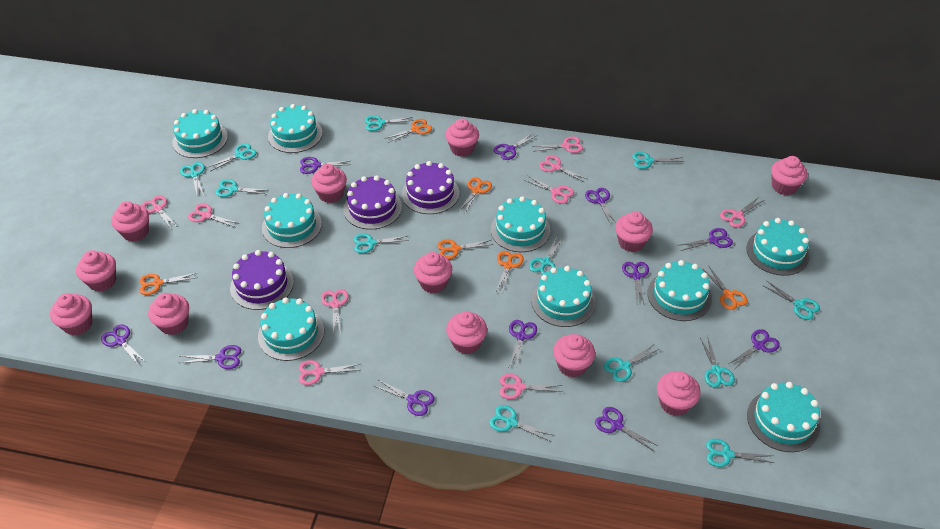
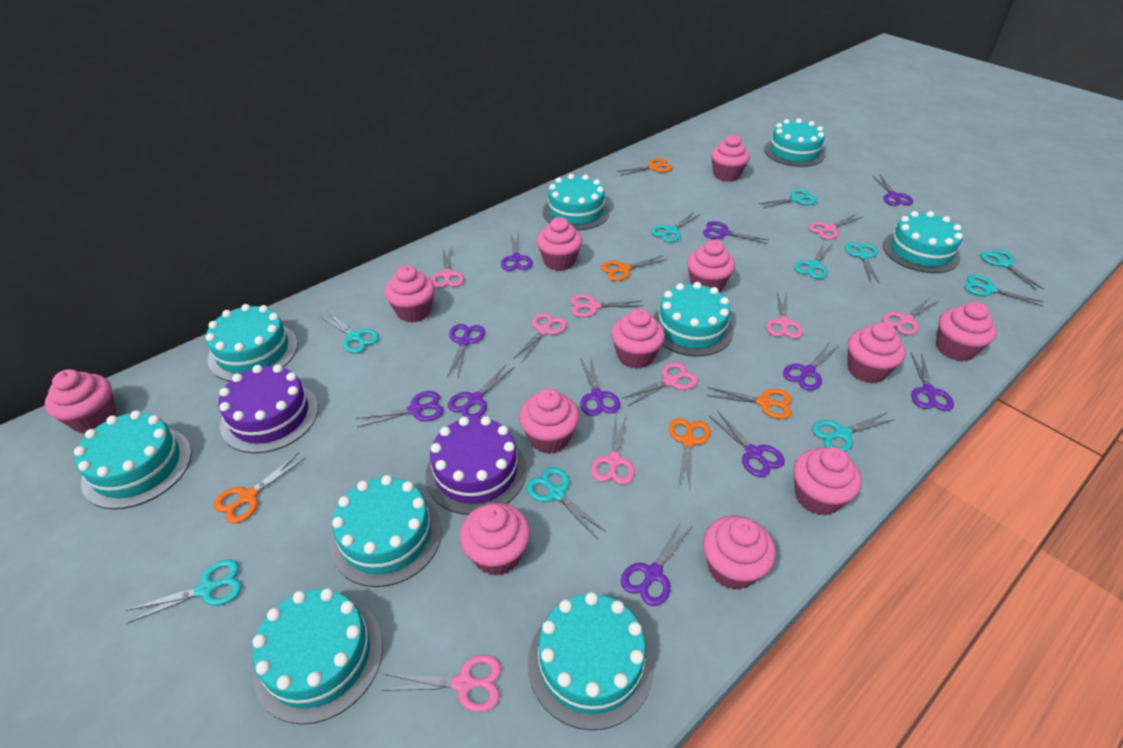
orange scissors: 6 -> 5
purple cake: 3 -> 2
turquoise scissors: 12 -> 10

